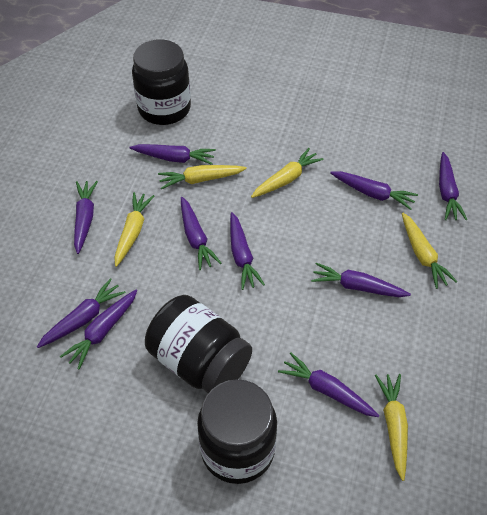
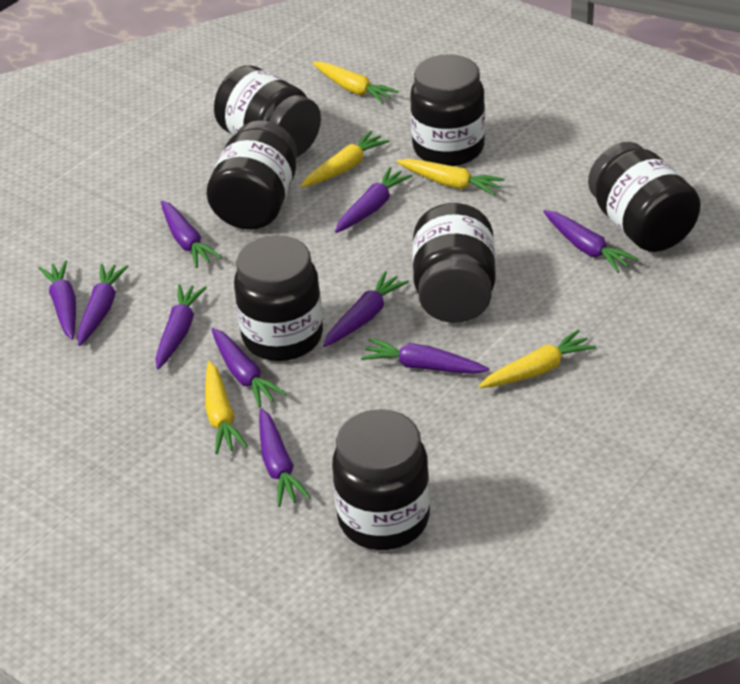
black jar: 3 -> 7

